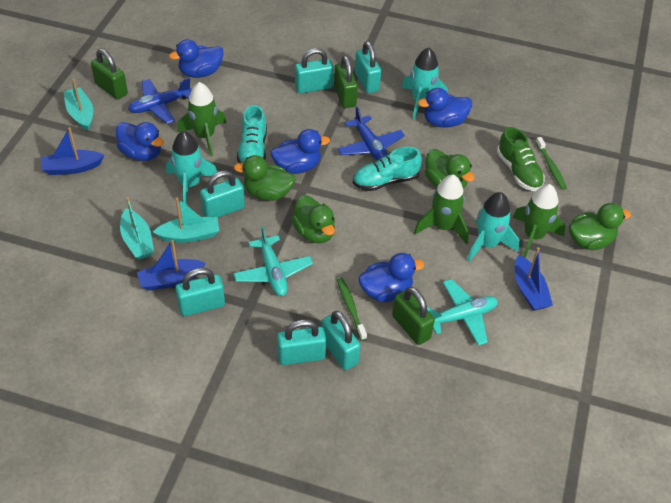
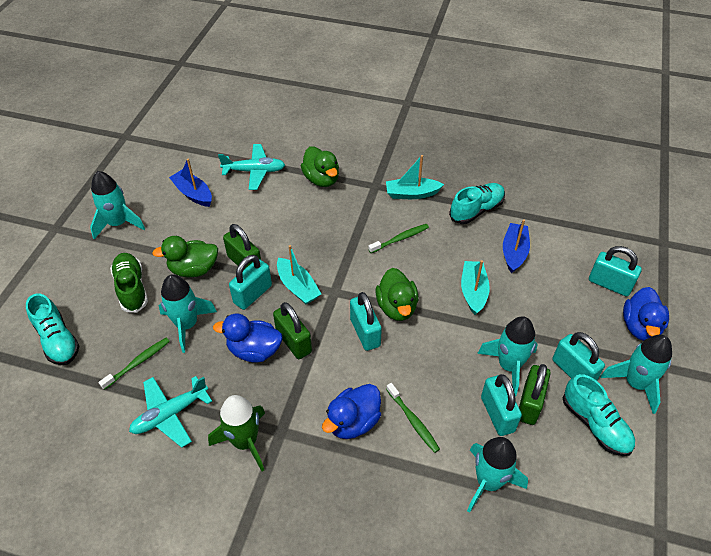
blue boat: 3 -> 2
blue duck: 5 -> 3
blue plane: 2 -> 0
green duck: 4 -> 3
green rocket: 3 -> 1
green toothbrush: 2 -> 3
turquoise padlock: 6 -> 5
turquoise rocket: 3 -> 5
turquoise shoe: 2 -> 3

